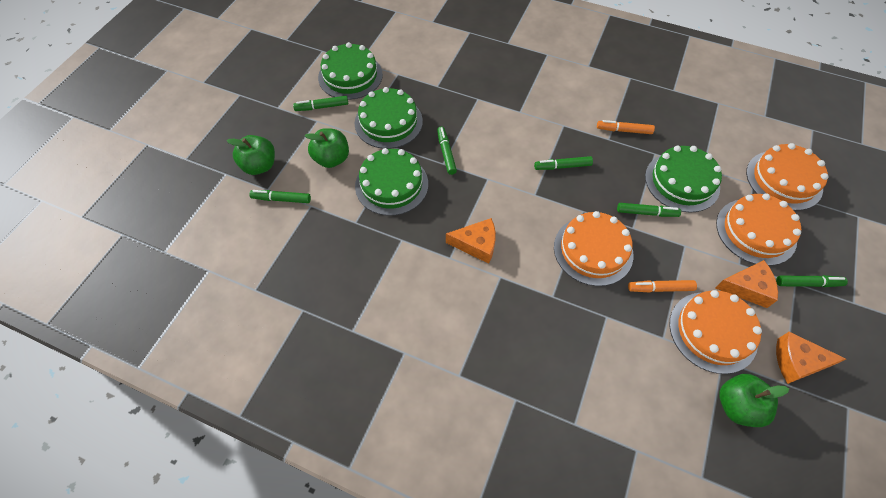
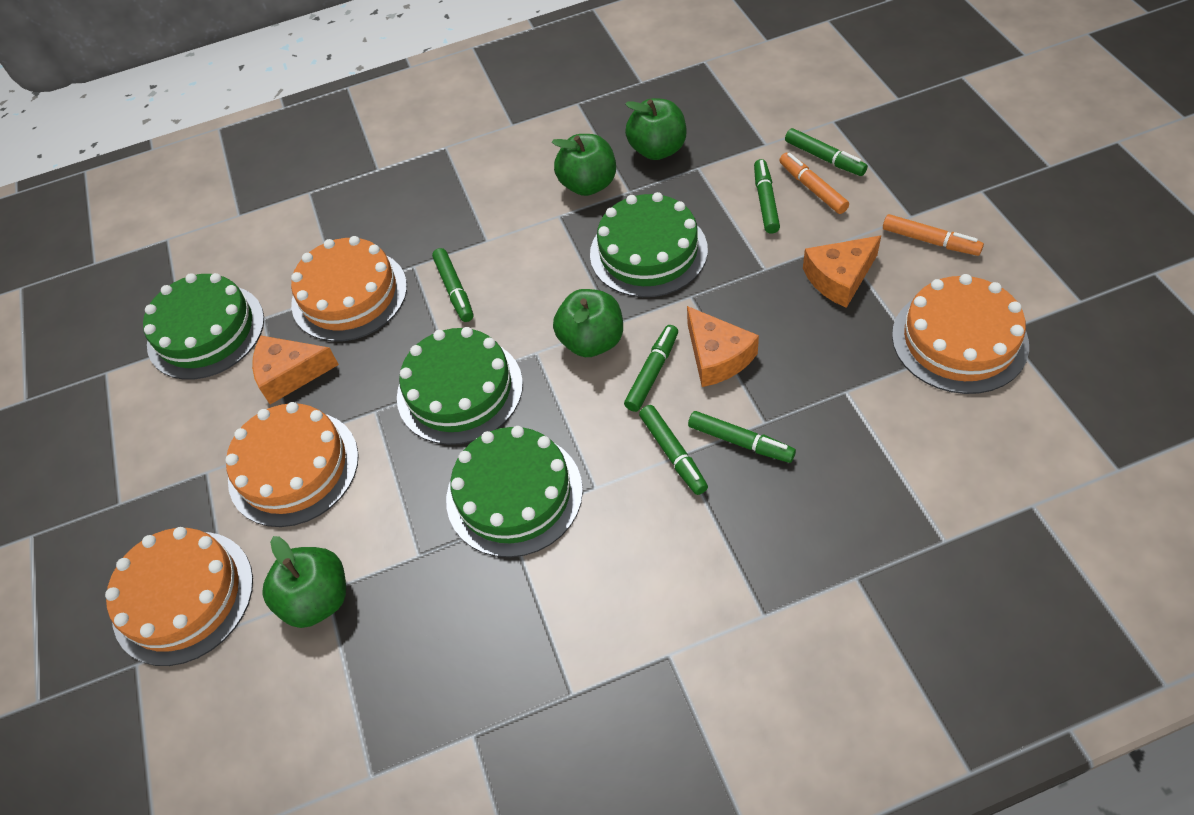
green apple: 3 -> 4

